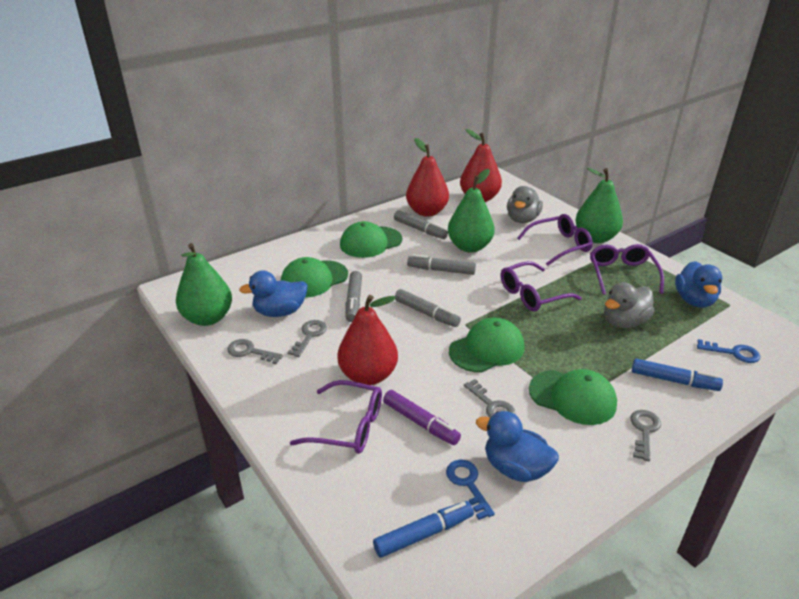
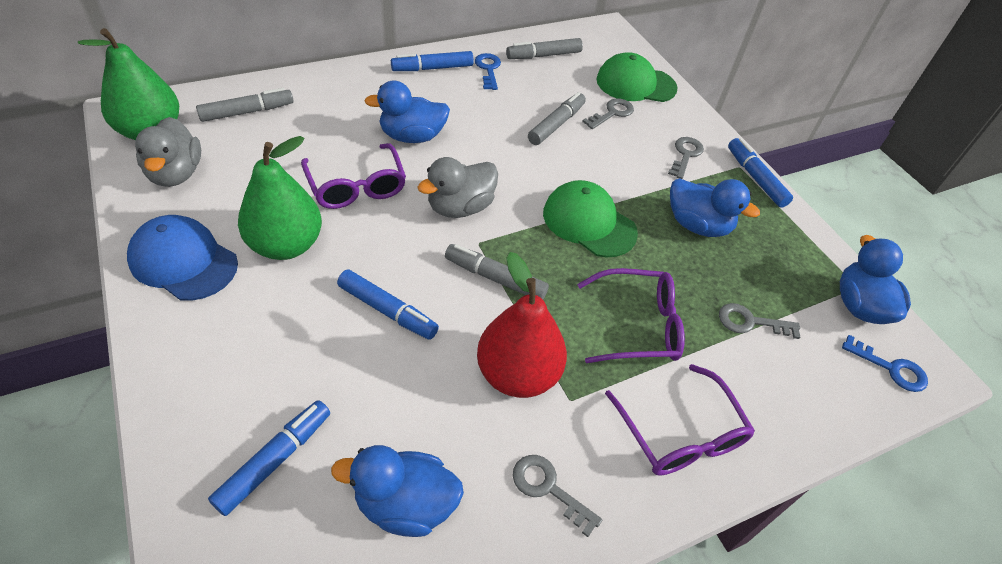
blue cap: 0 -> 1
blue duck: 3 -> 4
blue marker: 2 -> 4
green cap: 4 -> 2
green pear: 3 -> 2
purple glasses: 4 -> 3
purple marker: 1 -> 0
red pear: 3 -> 1

